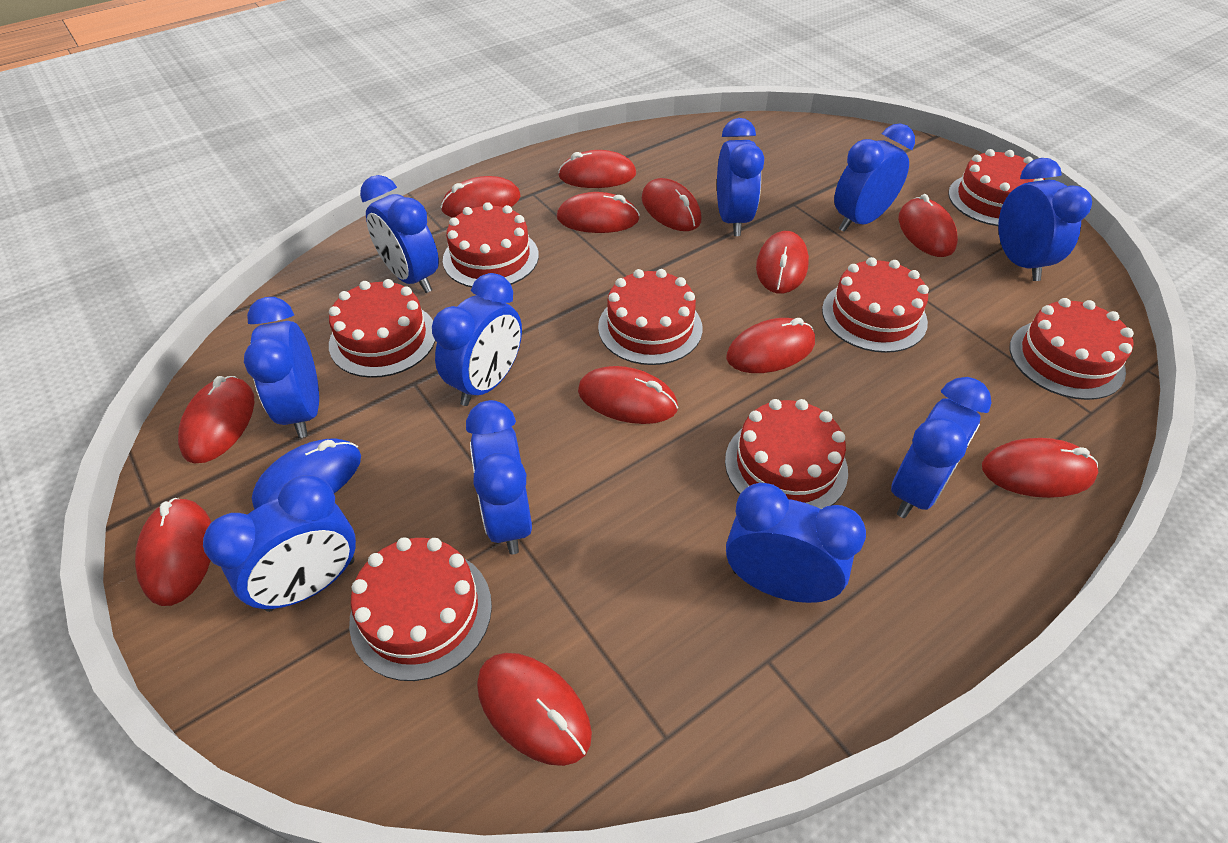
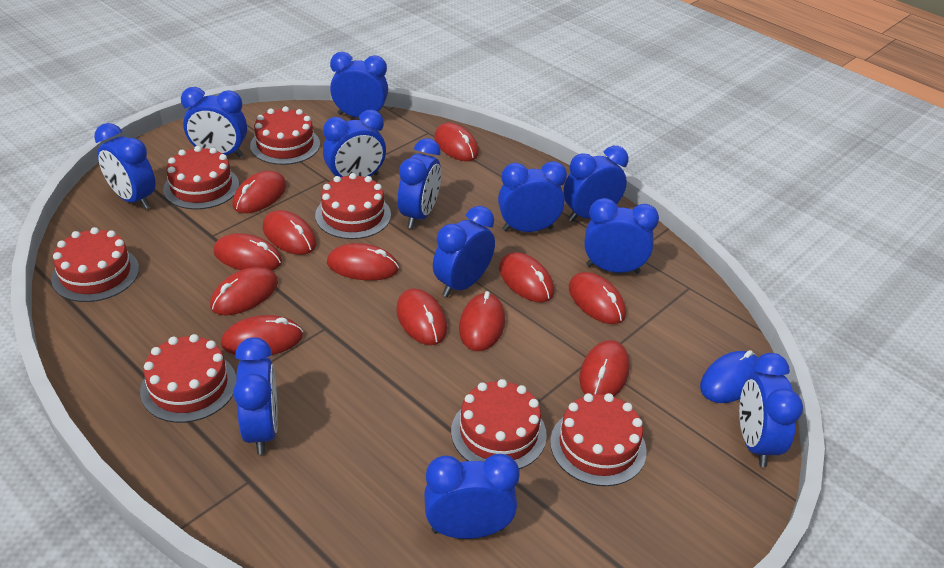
blue clock: 10 -> 12
red cake: 8 -> 7

